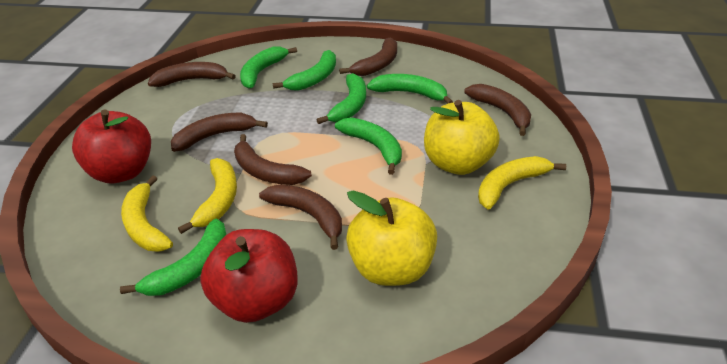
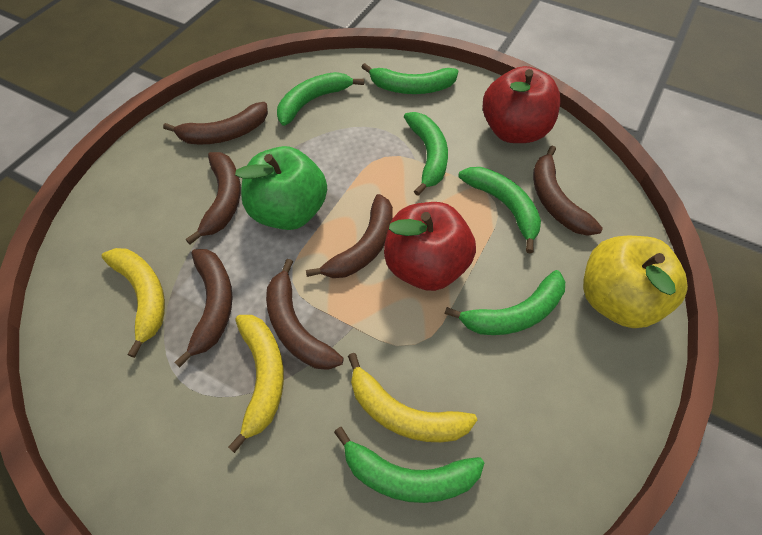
green apple: 0 -> 1
yellow apple: 2 -> 1

